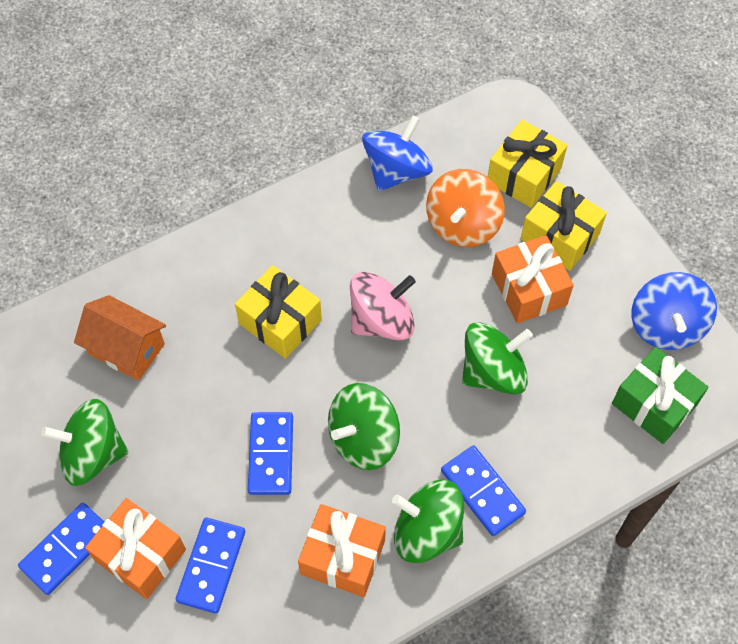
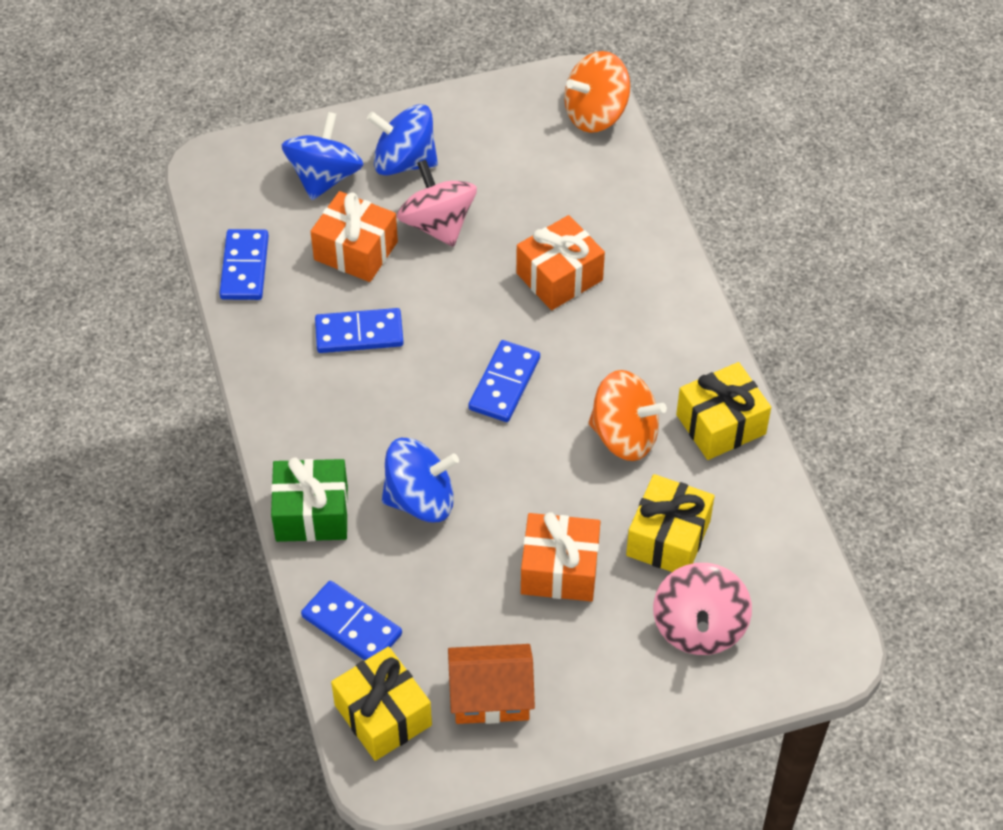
blue spinning top: 2 -> 3
green spinning top: 4 -> 0
orange spinning top: 1 -> 2
pink spinning top: 1 -> 2

